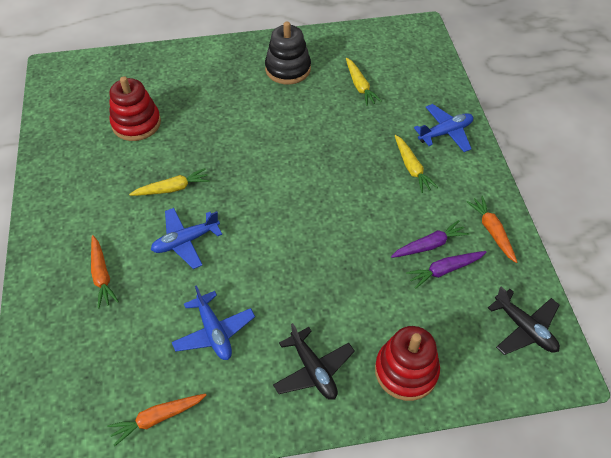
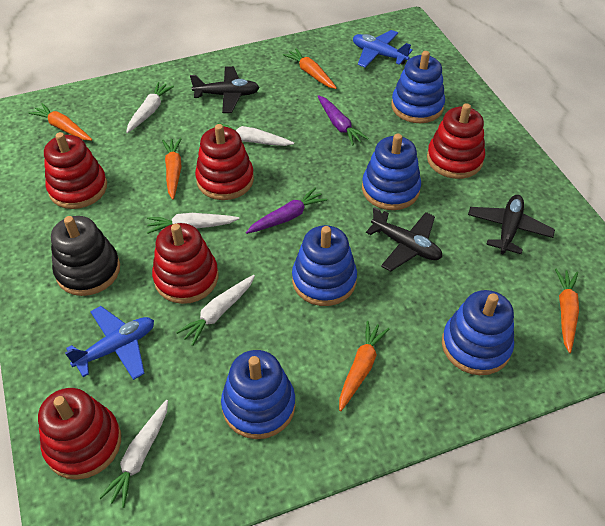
black plane: 2 -> 3
blue plane: 3 -> 2
blue stacking toy: 0 -> 5
orange carrot: 3 -> 5
red stacking toy: 2 -> 5
white carrot: 0 -> 5
yellow carrot: 3 -> 0

